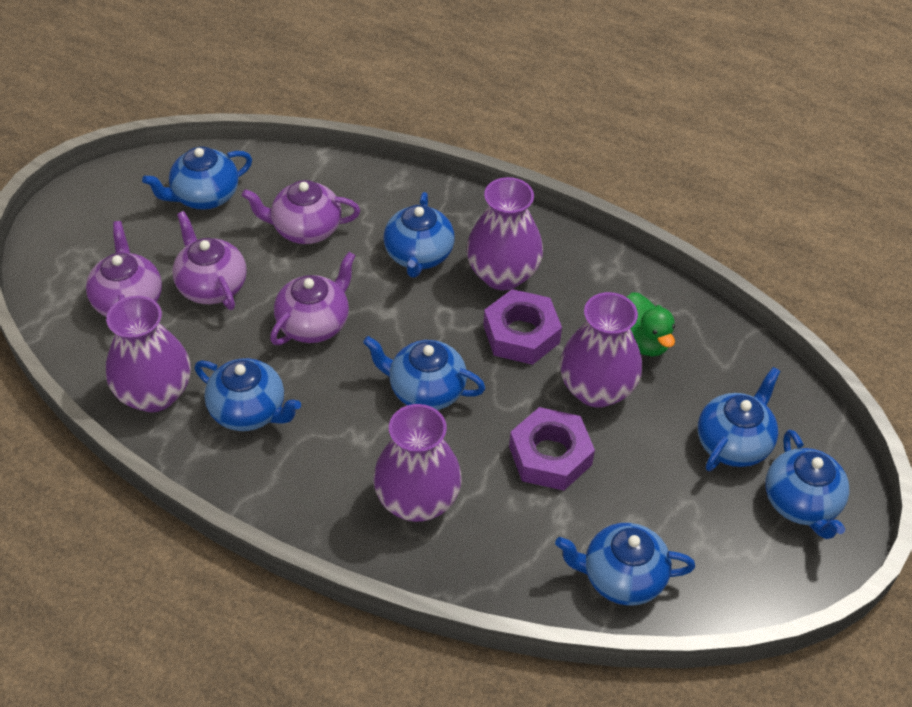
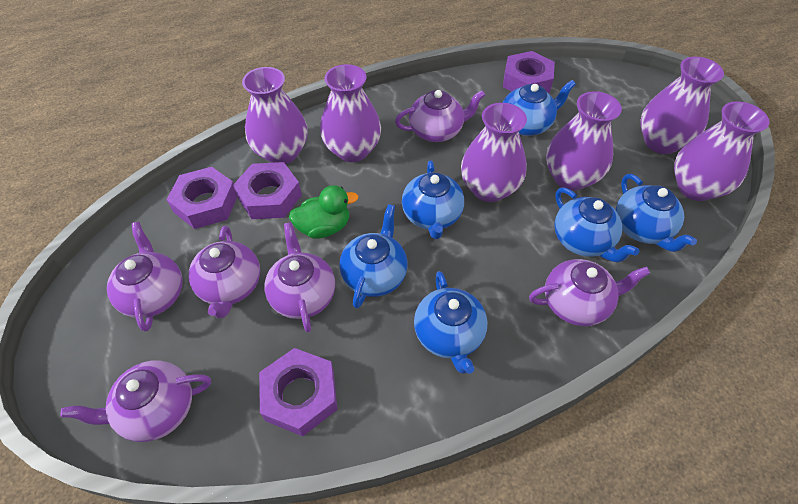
blue teapot: 7 -> 6
purple nut: 2 -> 4
purple teapot: 4 -> 6
purple vase: 4 -> 6

